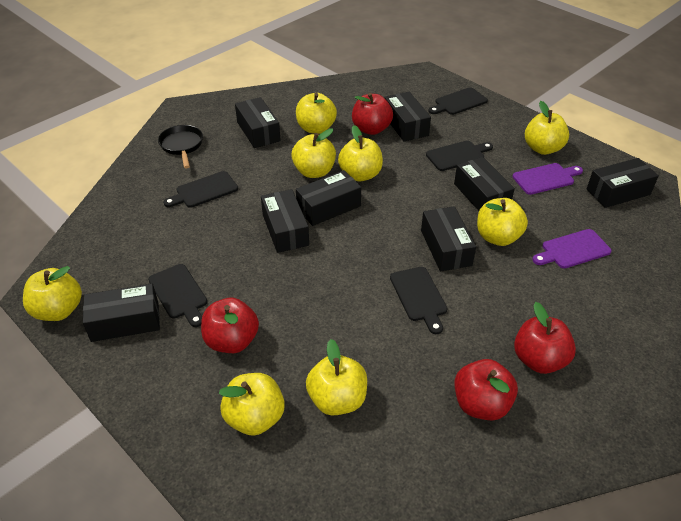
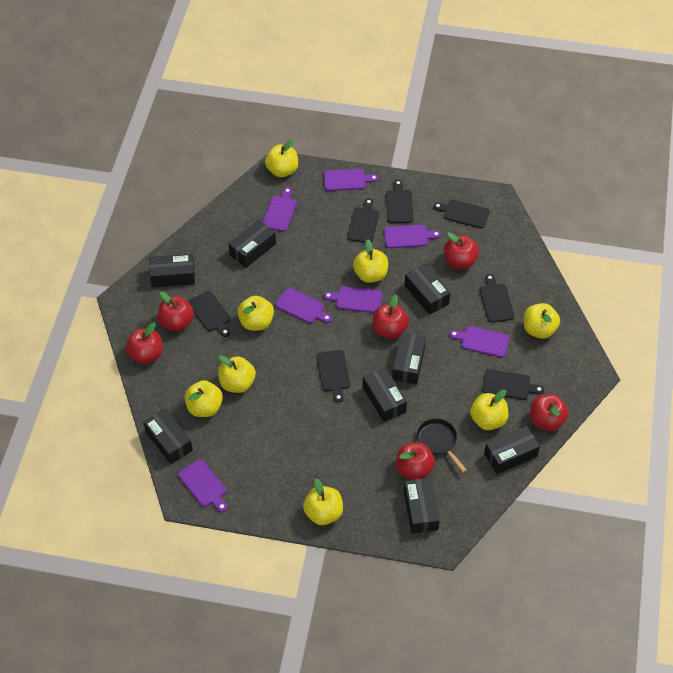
black cutting board: 5 -> 7
purple cutting board: 2 -> 7
red apple: 4 -> 6

